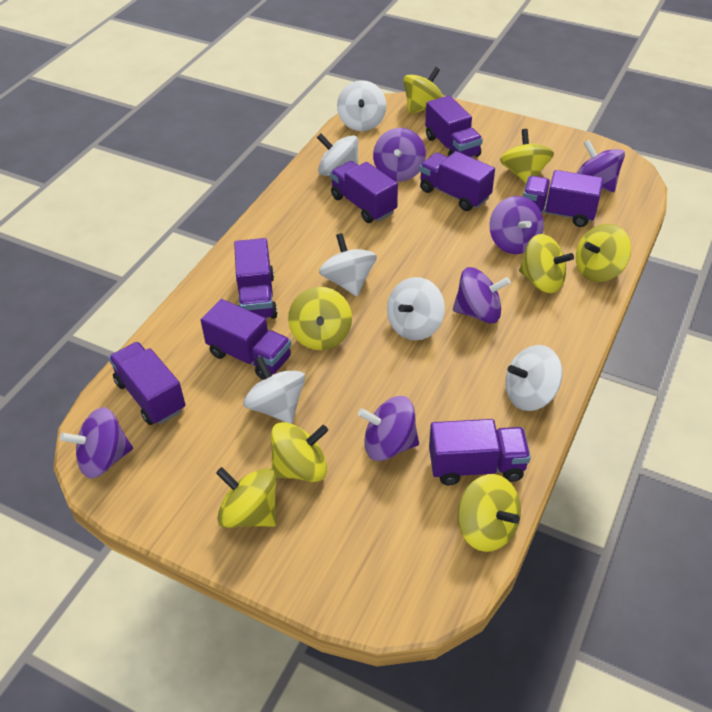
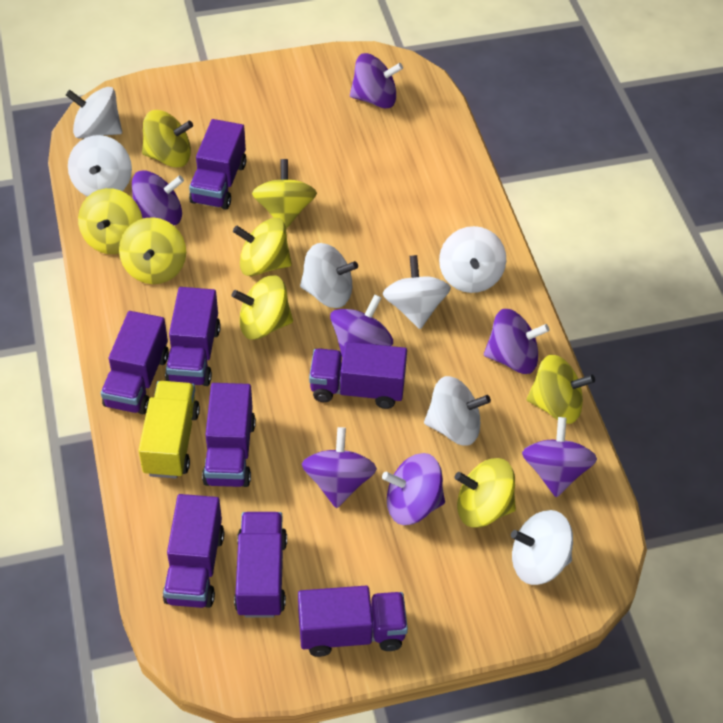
purple spinning top: 6 -> 7
white spinning top: 6 -> 7
yellow truck: 0 -> 1

